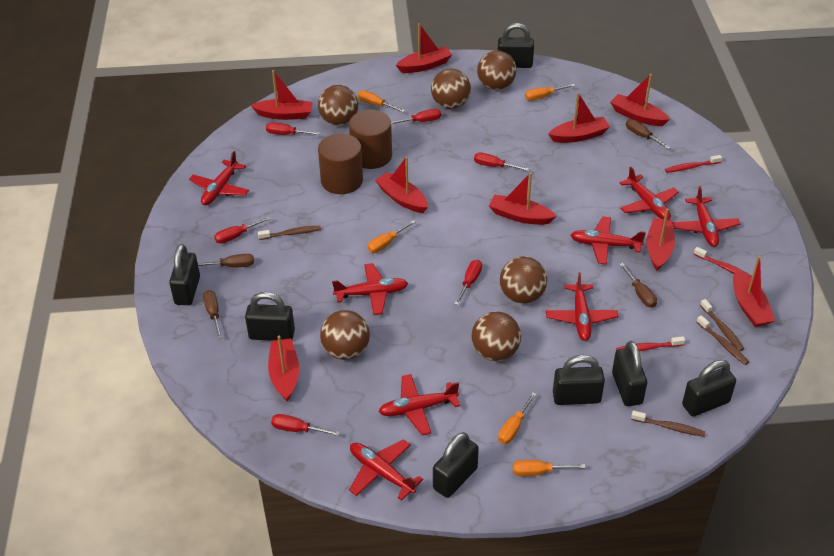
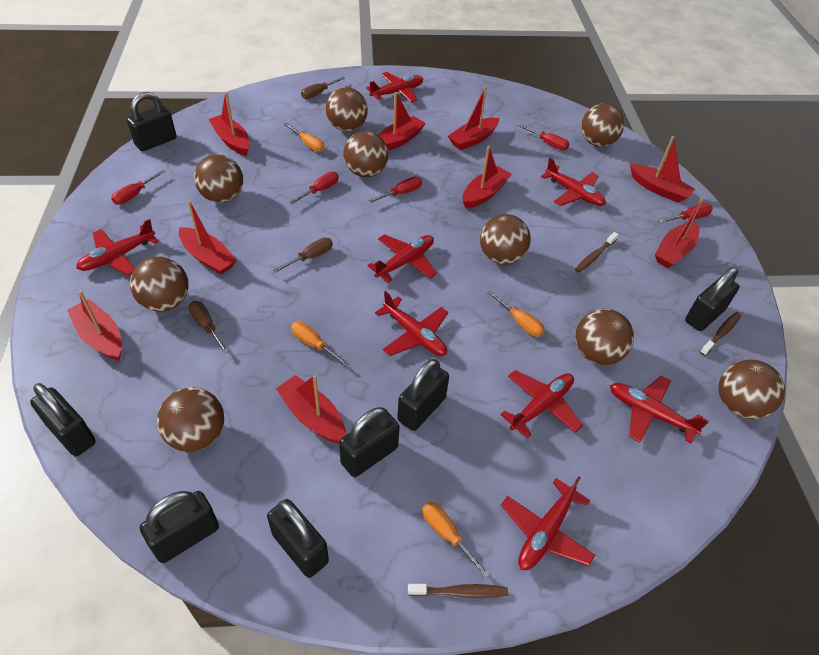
brown ball: 6 -> 9
brown cylinder: 2 -> 0
brown screwdriver: 4 -> 3
brown toothbrush: 4 -> 3
orange screwdriver: 5 -> 4
red screwdriver: 6 -> 5
red toothbrush: 3 -> 0

